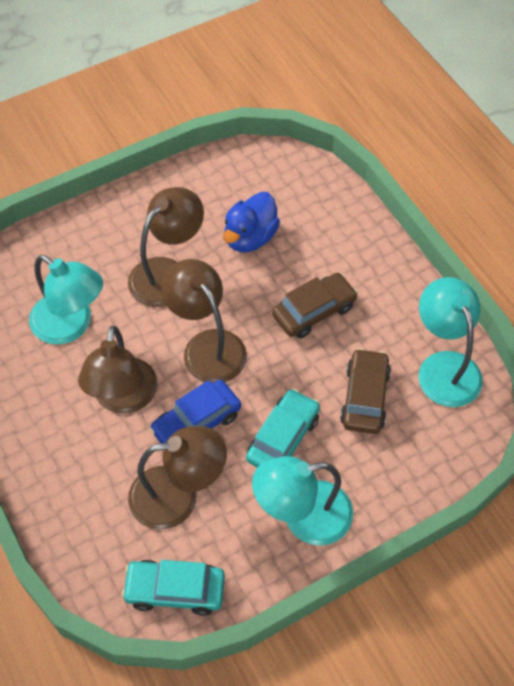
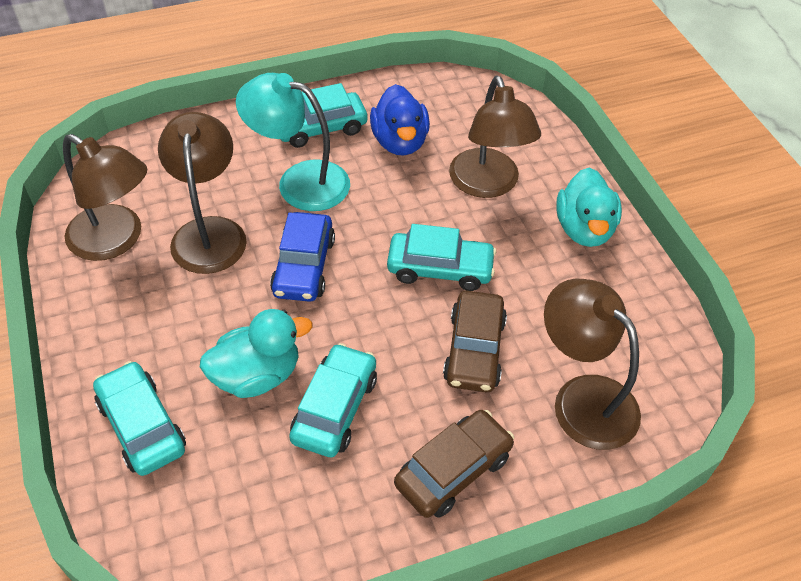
turquoise car: 2 -> 4
turquoise duck: 0 -> 2
turquoise lamp: 3 -> 1

